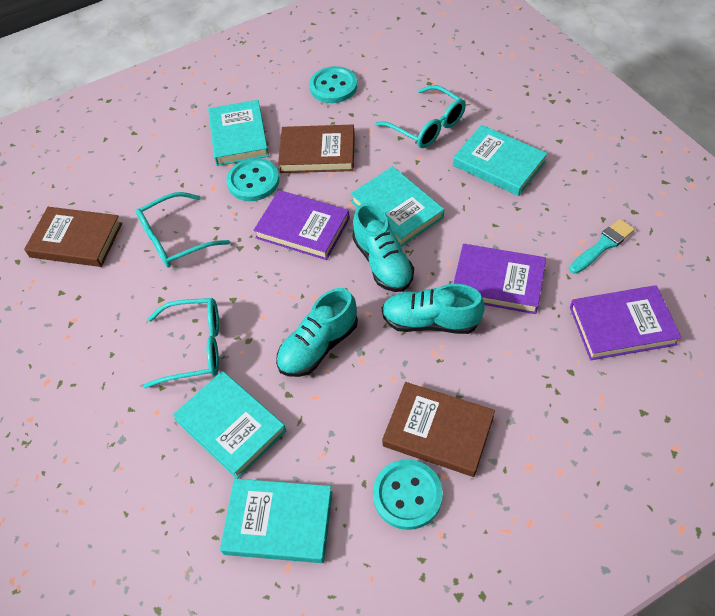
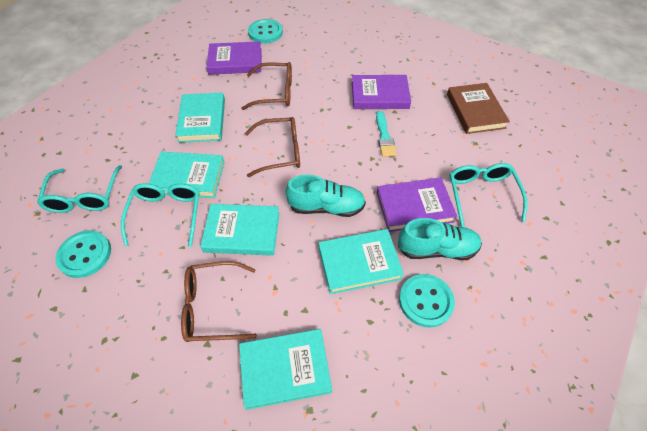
brown book: 3 -> 1
brown glasses: 0 -> 3
turquoise shoe: 3 -> 2

